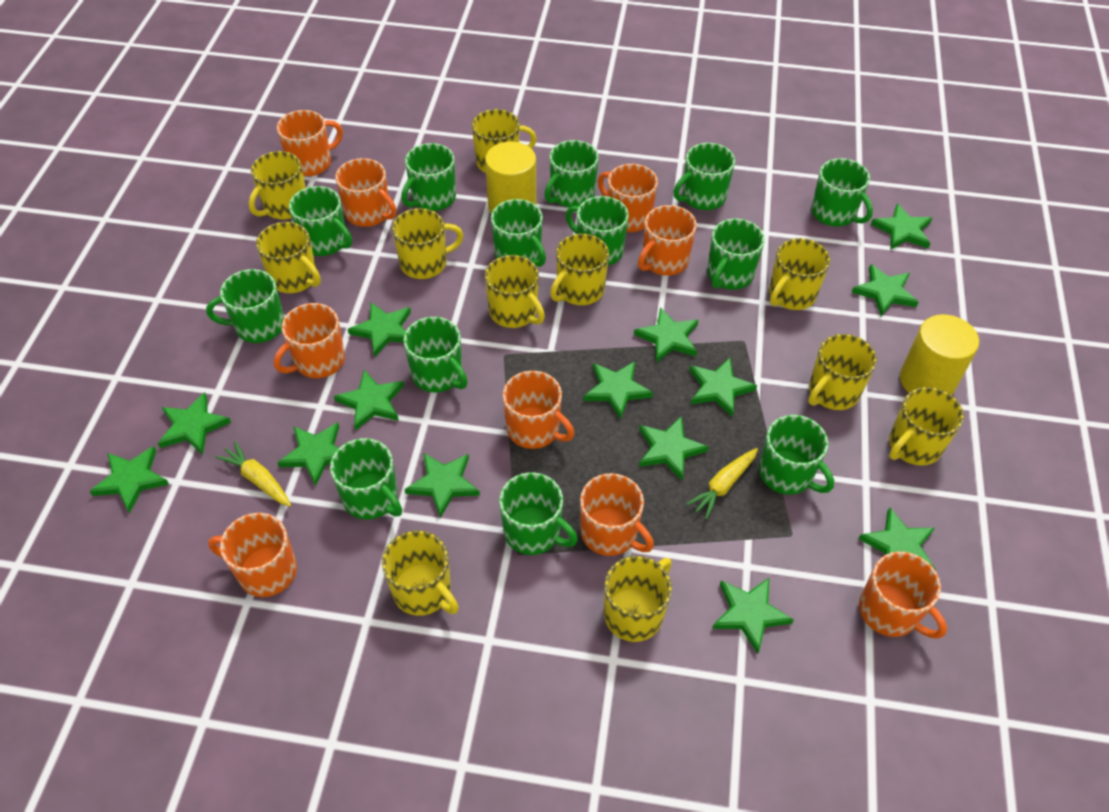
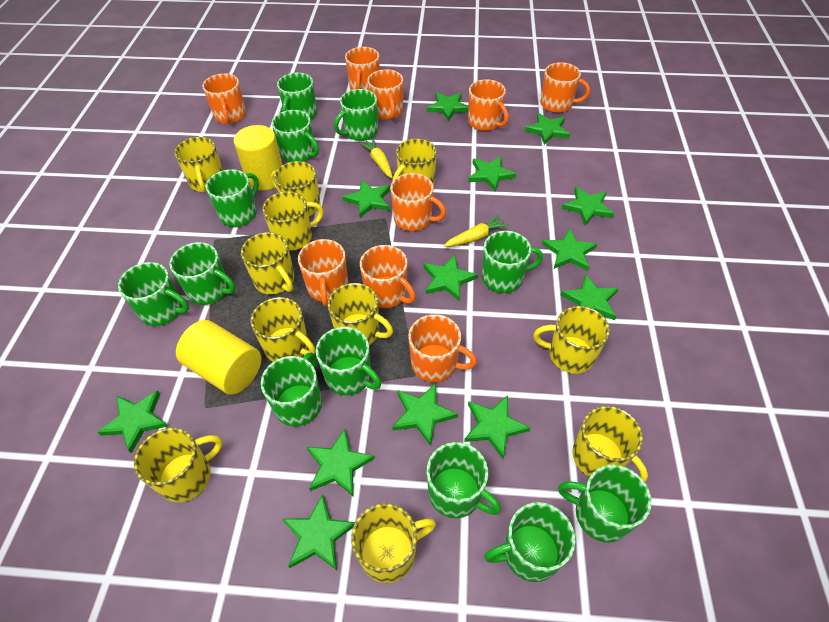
green mug: 13 -> 12
green star: 14 -> 13

